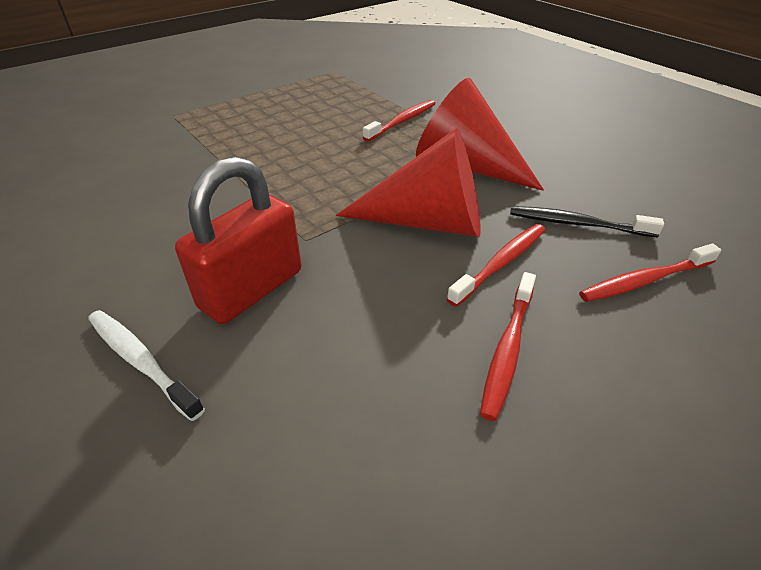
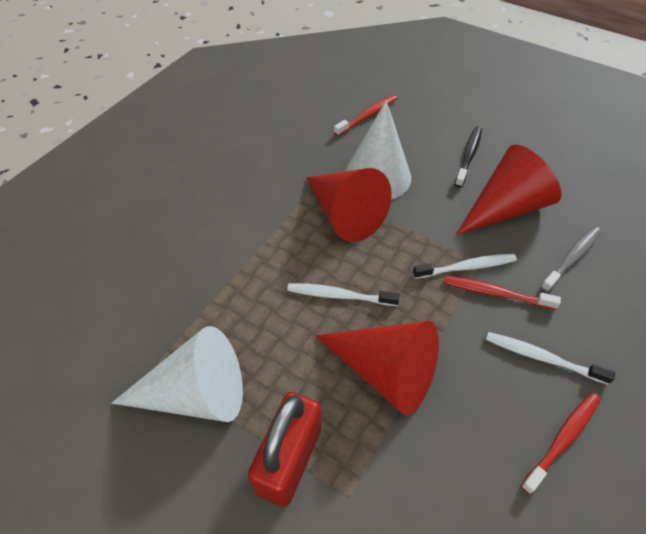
grey toothbrush: 0 -> 1
red cone: 2 -> 3
red toothbrush: 4 -> 3
white cone: 0 -> 2
white toothbrush: 1 -> 3

